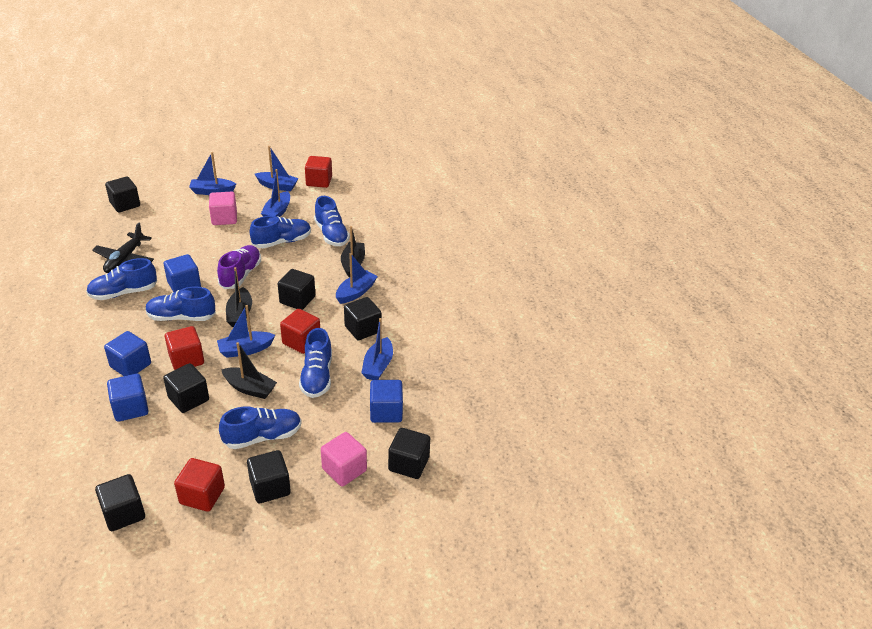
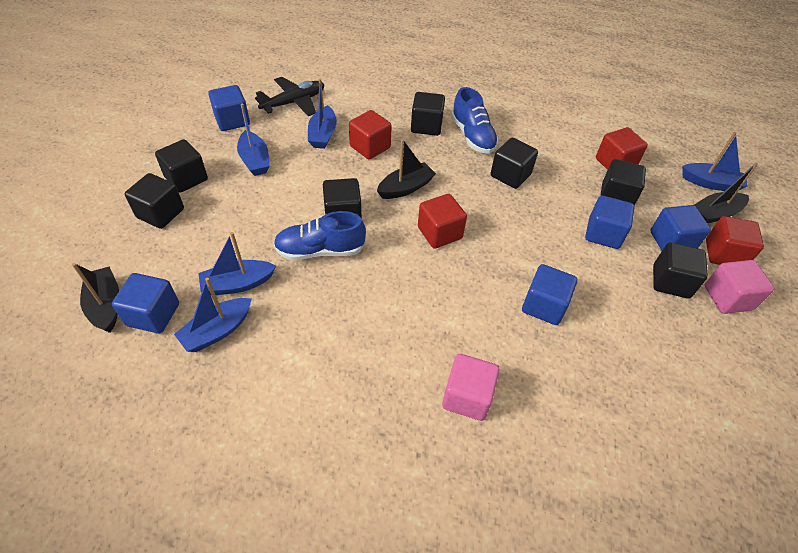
blue boat: 6 -> 5
blue cube: 4 -> 5
blue shoe: 6 -> 2
purple shoe: 1 -> 0

